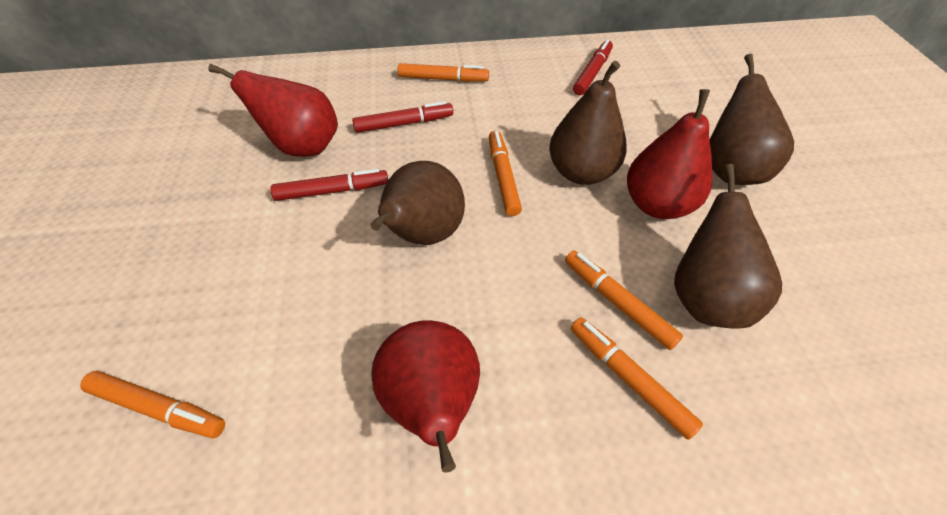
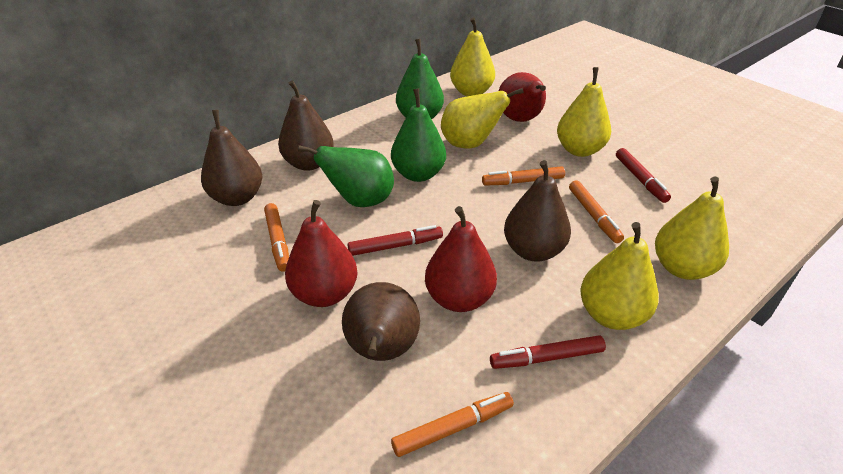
green pear: 0 -> 3
orange marker: 5 -> 4
yellow pear: 0 -> 5

